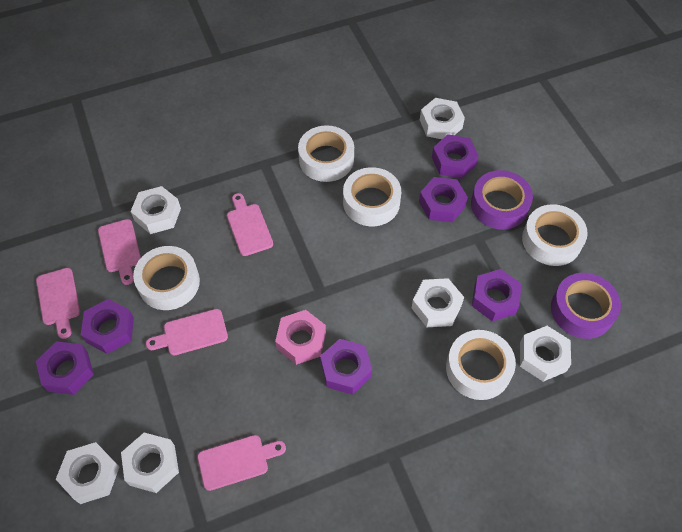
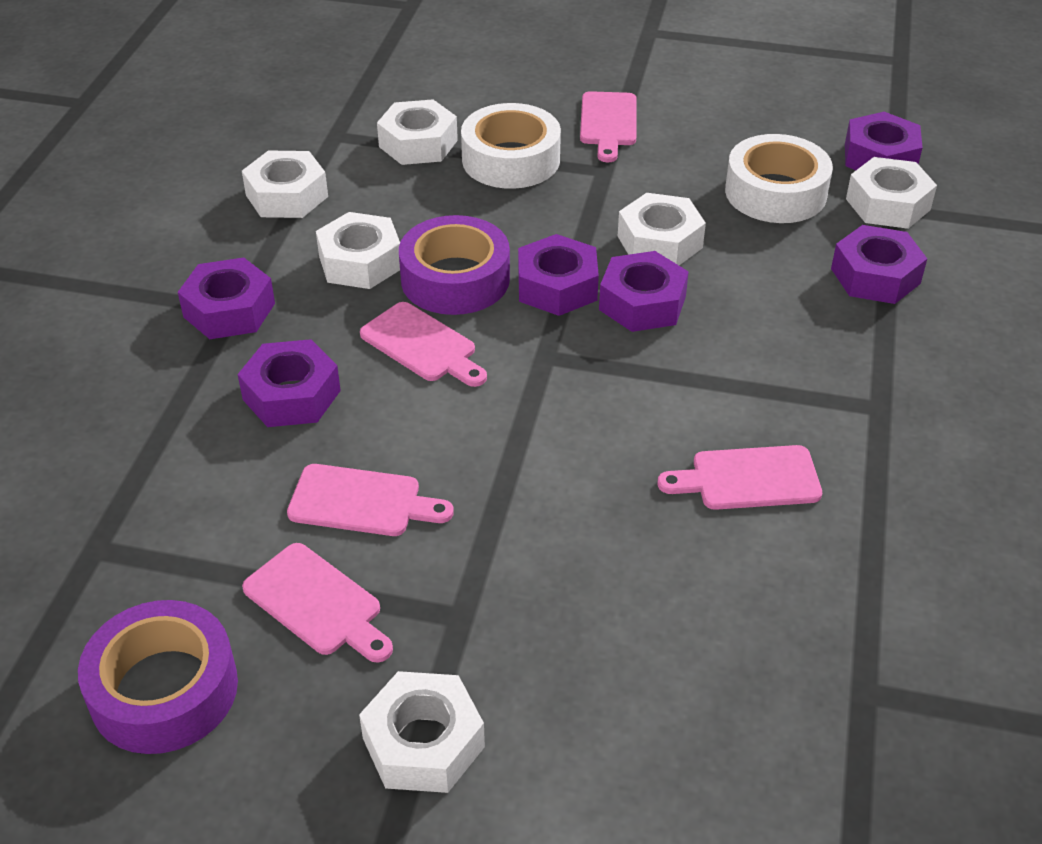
pink nut: 1 -> 0
white tape: 5 -> 2

